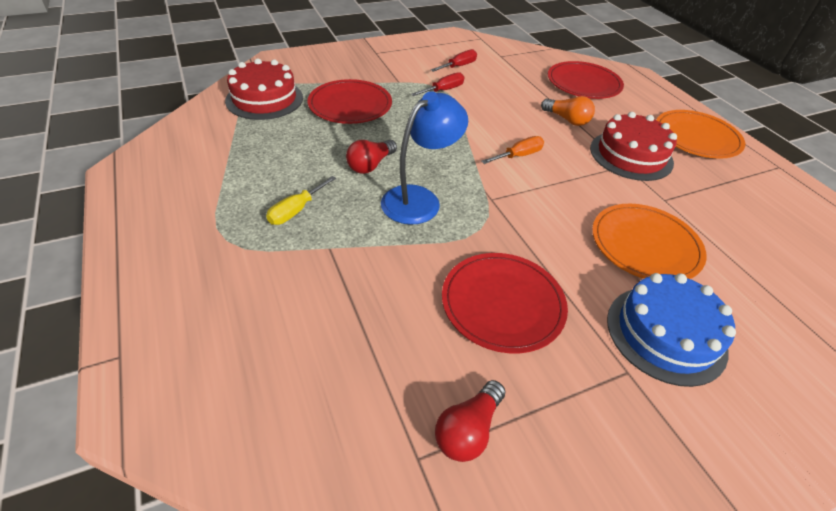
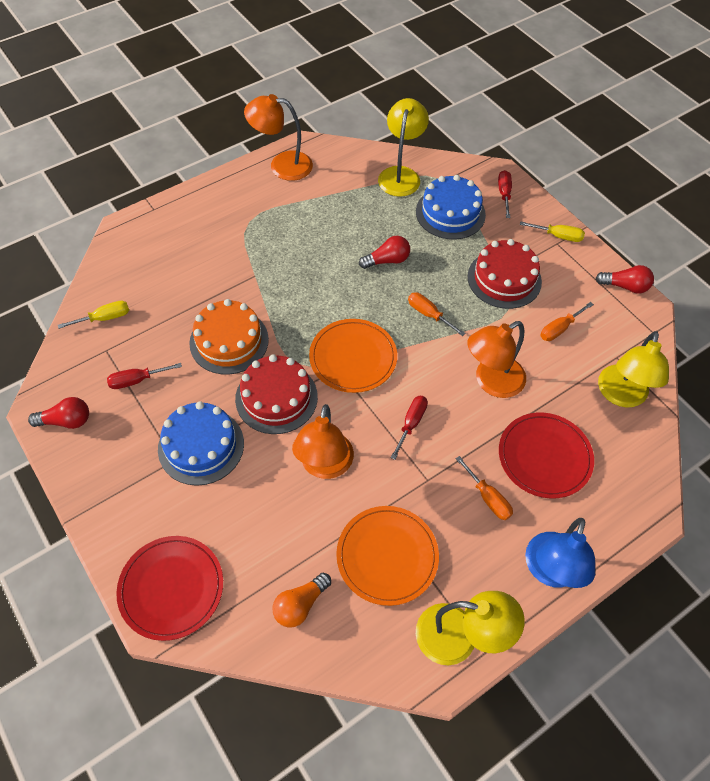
blue cake: 1 -> 2
orange cake: 0 -> 1
orange lamp: 0 -> 3
orange screwdriver: 1 -> 3
red light bulb: 2 -> 3
red plate: 3 -> 2
red screwdriver: 2 -> 3
yellow lamp: 0 -> 3
yellow screwdriver: 1 -> 2

